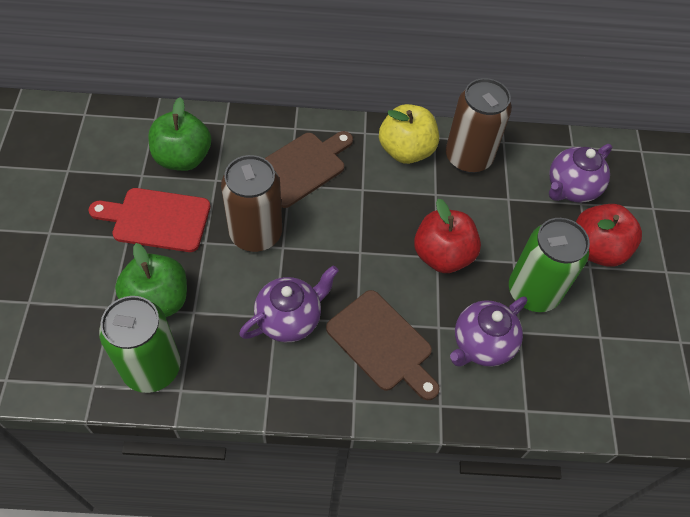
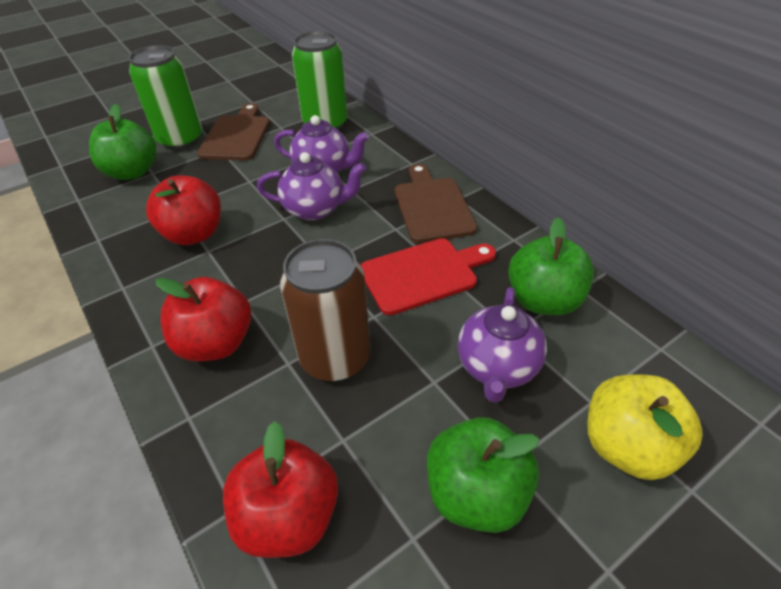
brown can: 2 -> 1
green apple: 2 -> 3
red apple: 2 -> 3

